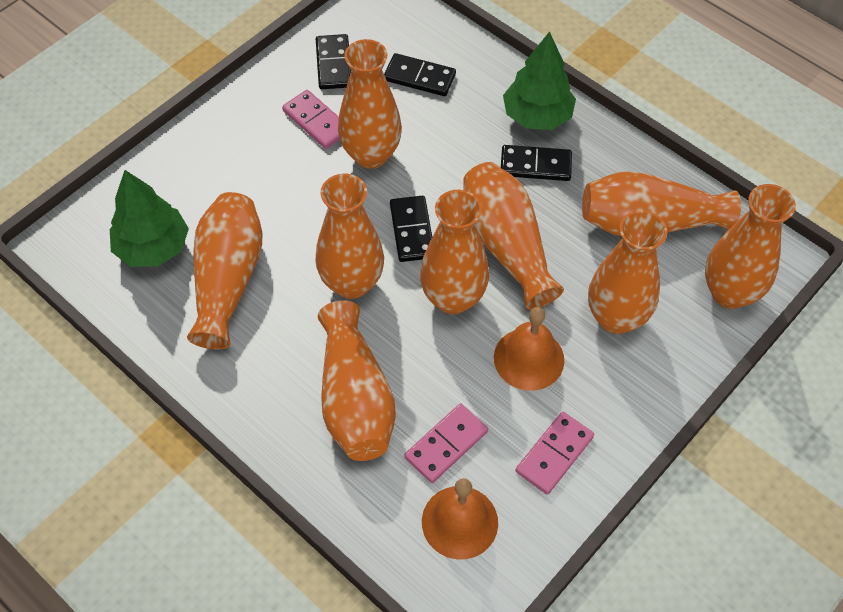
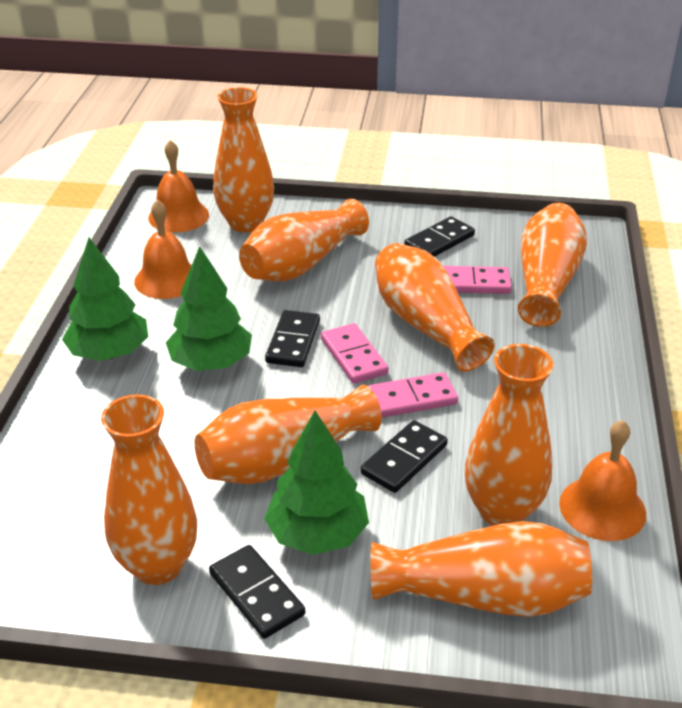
green tree: 2 -> 3
orange bell: 2 -> 3
orange vase: 9 -> 8

